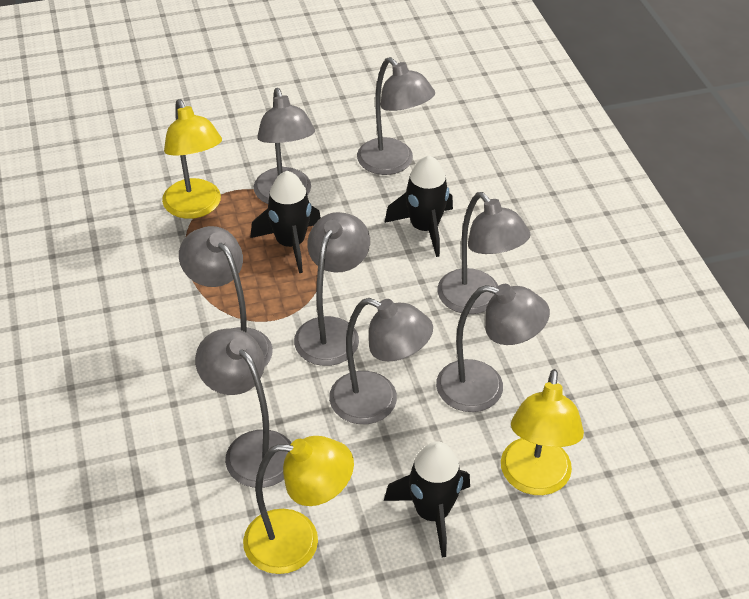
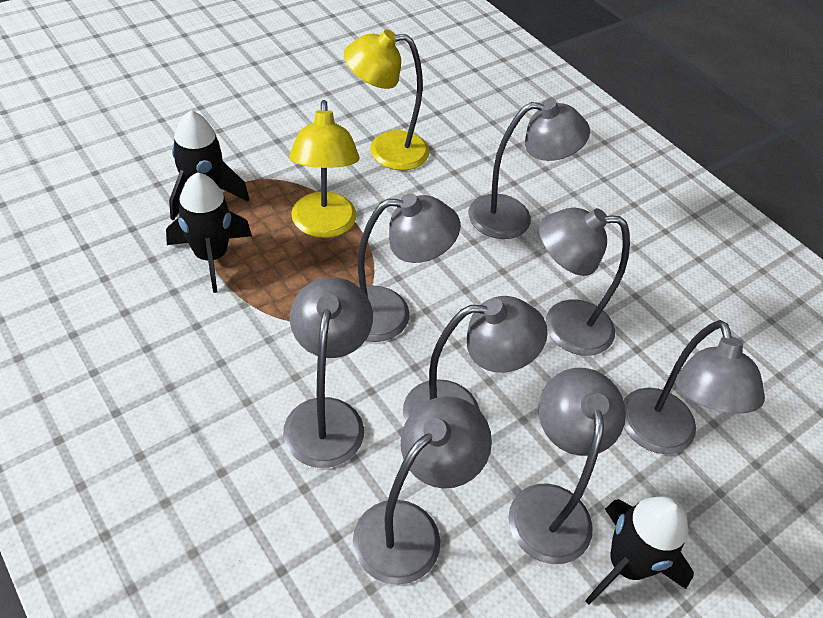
yellow lamp: 3 -> 2

